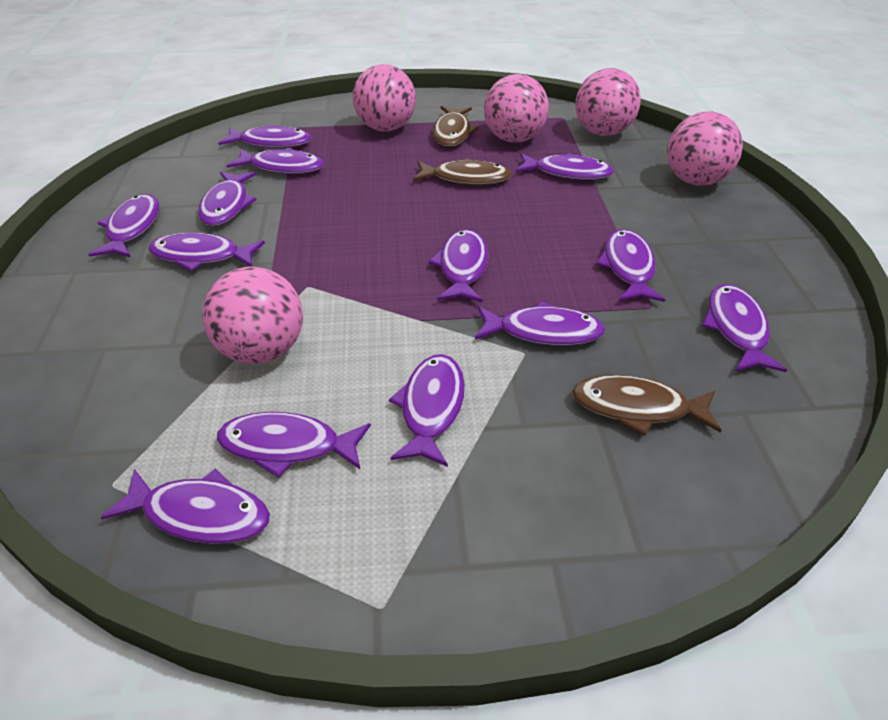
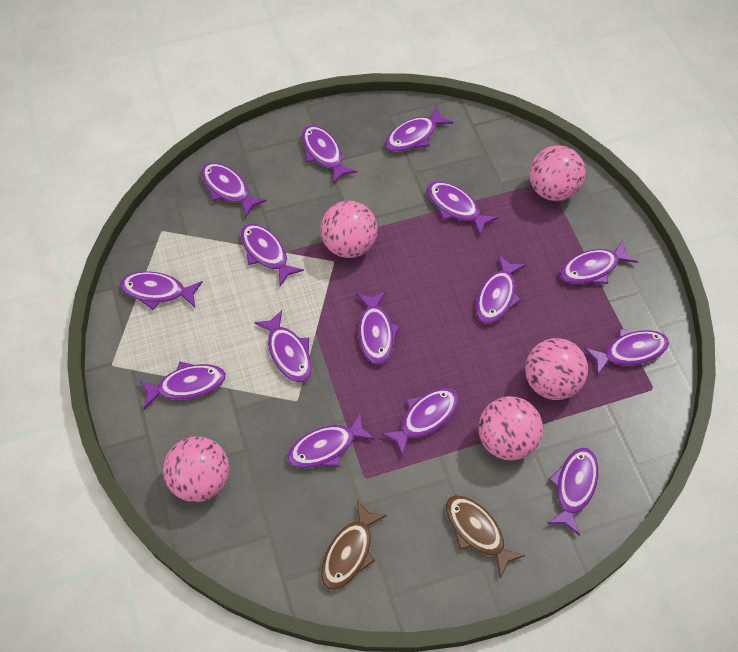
brown fish: 3 -> 2
purple fish: 13 -> 15

